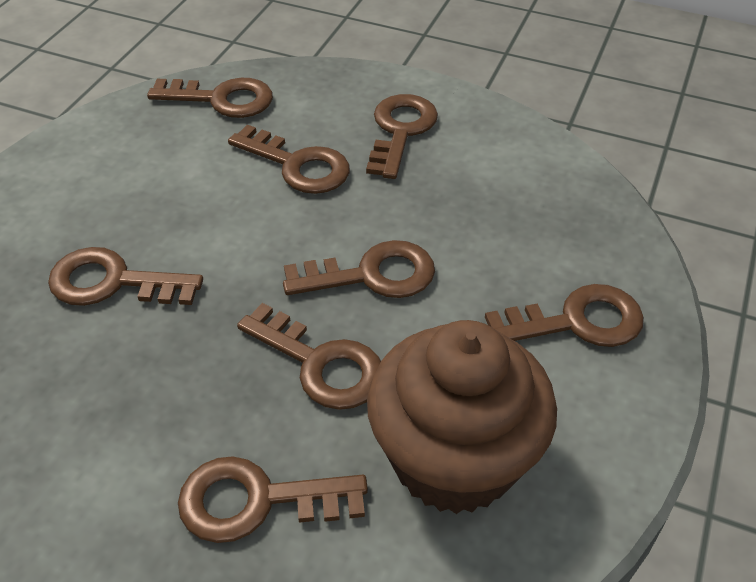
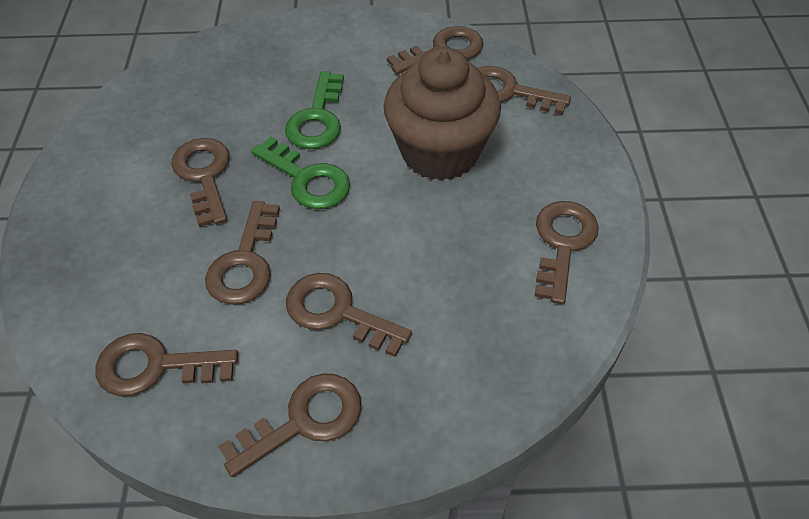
green key: 0 -> 2

